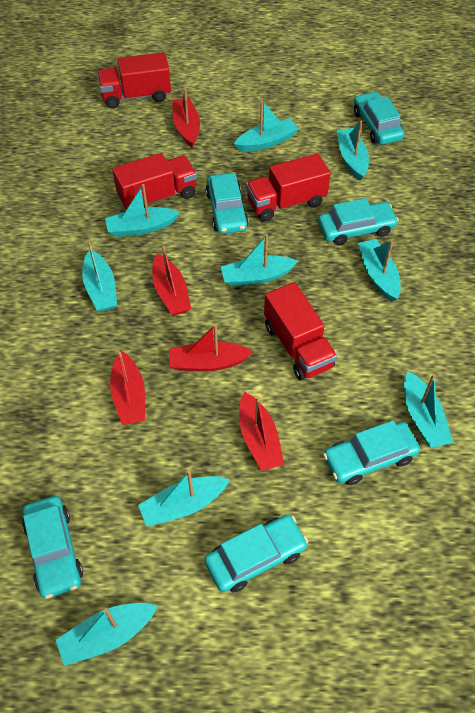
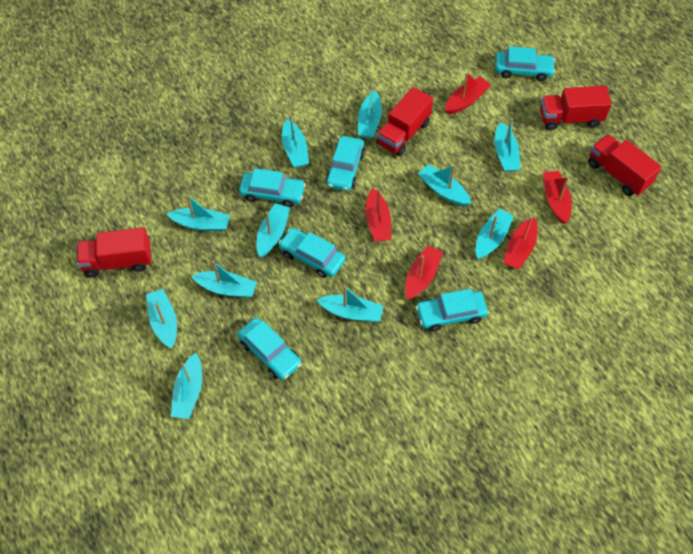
turquoise boat: 9 -> 11

